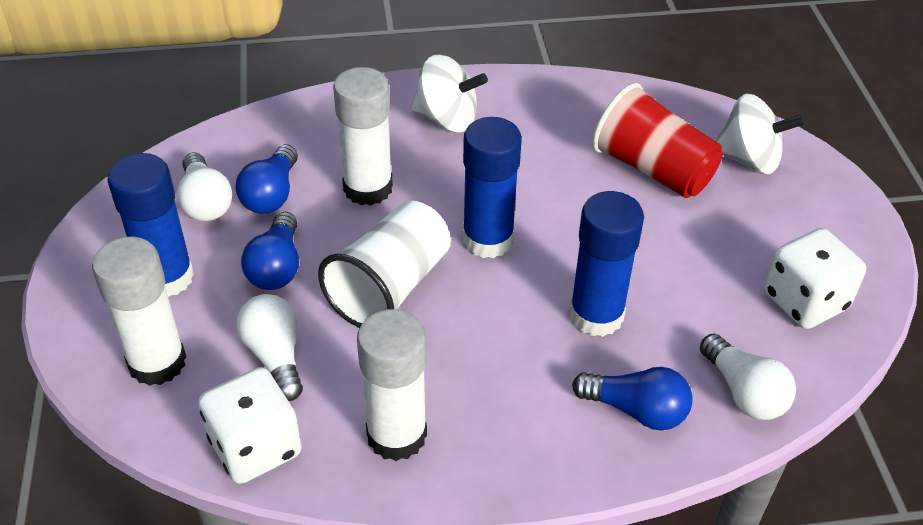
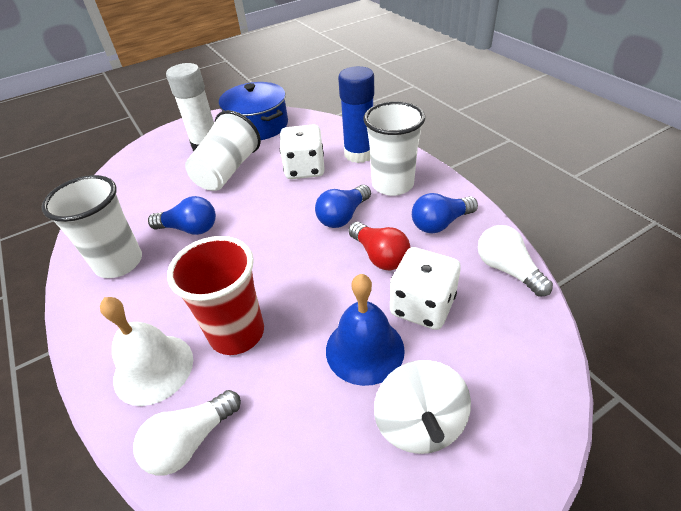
blue bell: 0 -> 1
blue glue stick: 3 -> 1
blue pot: 0 -> 1
red light bulb: 0 -> 1
white bell: 0 -> 1
white cup: 1 -> 3
white glue stick: 3 -> 1
white light bulb: 3 -> 2
white spinning top: 2 -> 1

